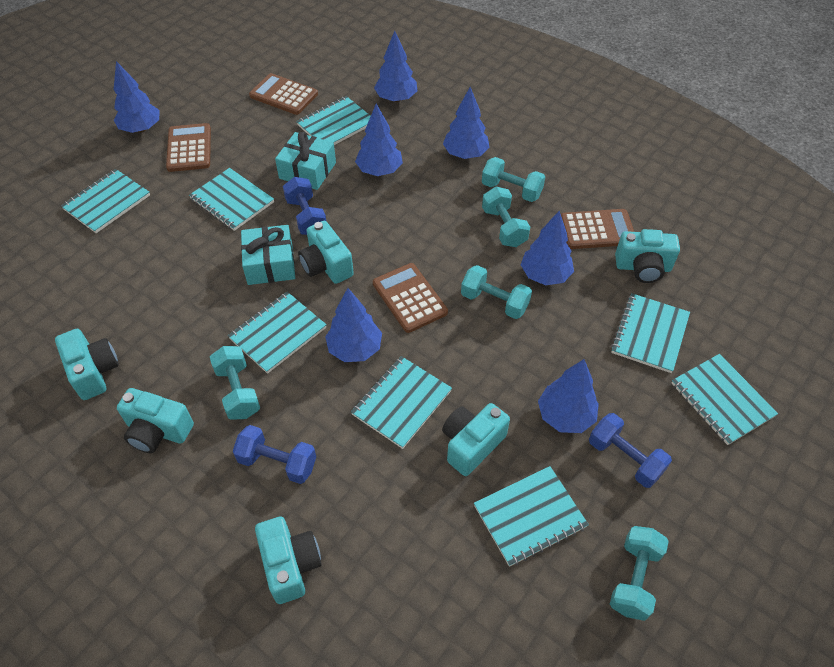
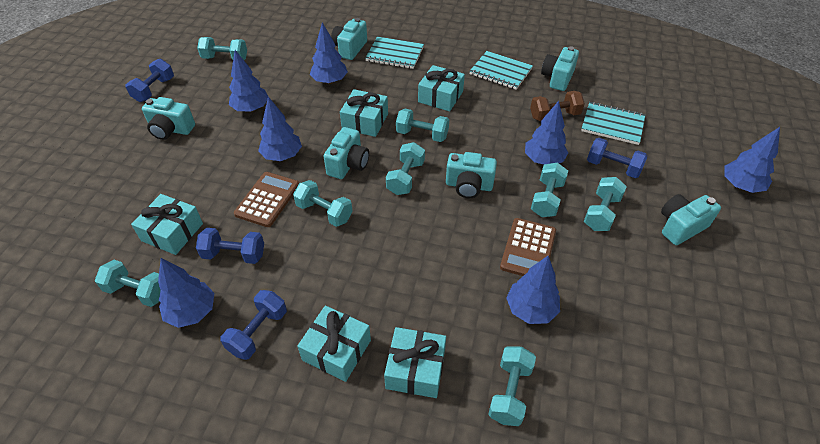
blue dumbbell: 3 -> 4
brown calculator: 4 -> 2
brown dumbbell: 0 -> 1
turquoise dumbbell: 5 -> 8
turquoise gift: 2 -> 5
turquoise notebook: 8 -> 3

